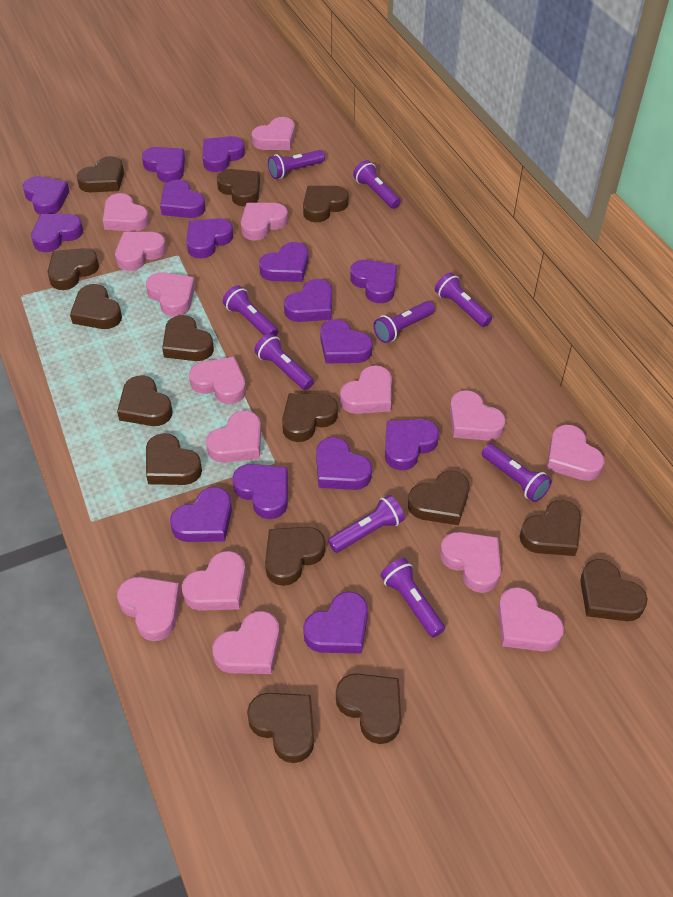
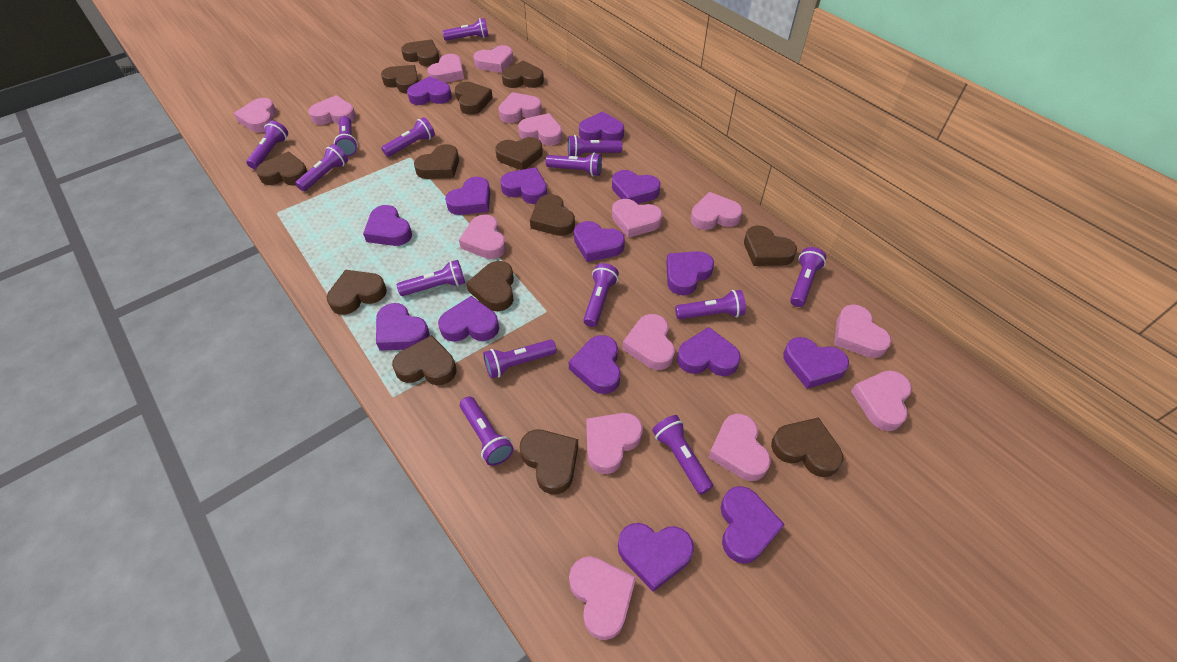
brown heart: 15 -> 14
purple flashlight: 9 -> 14

